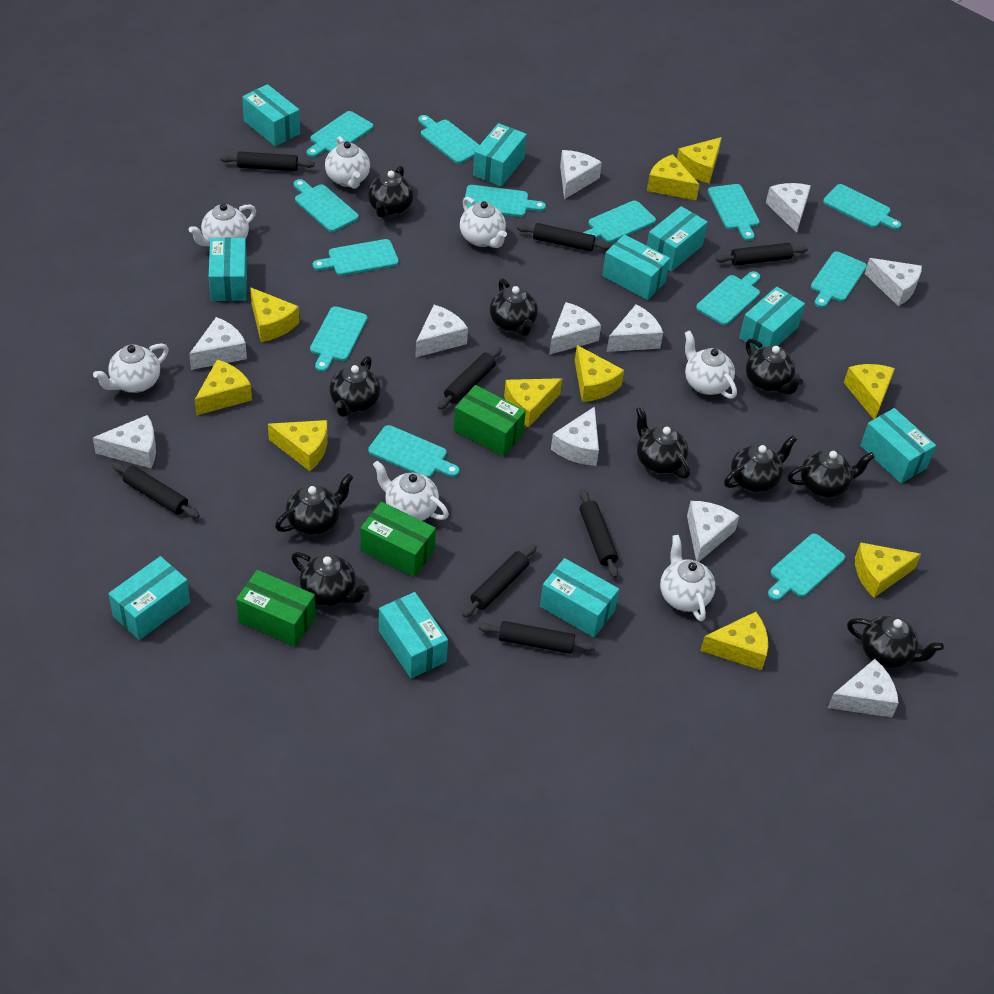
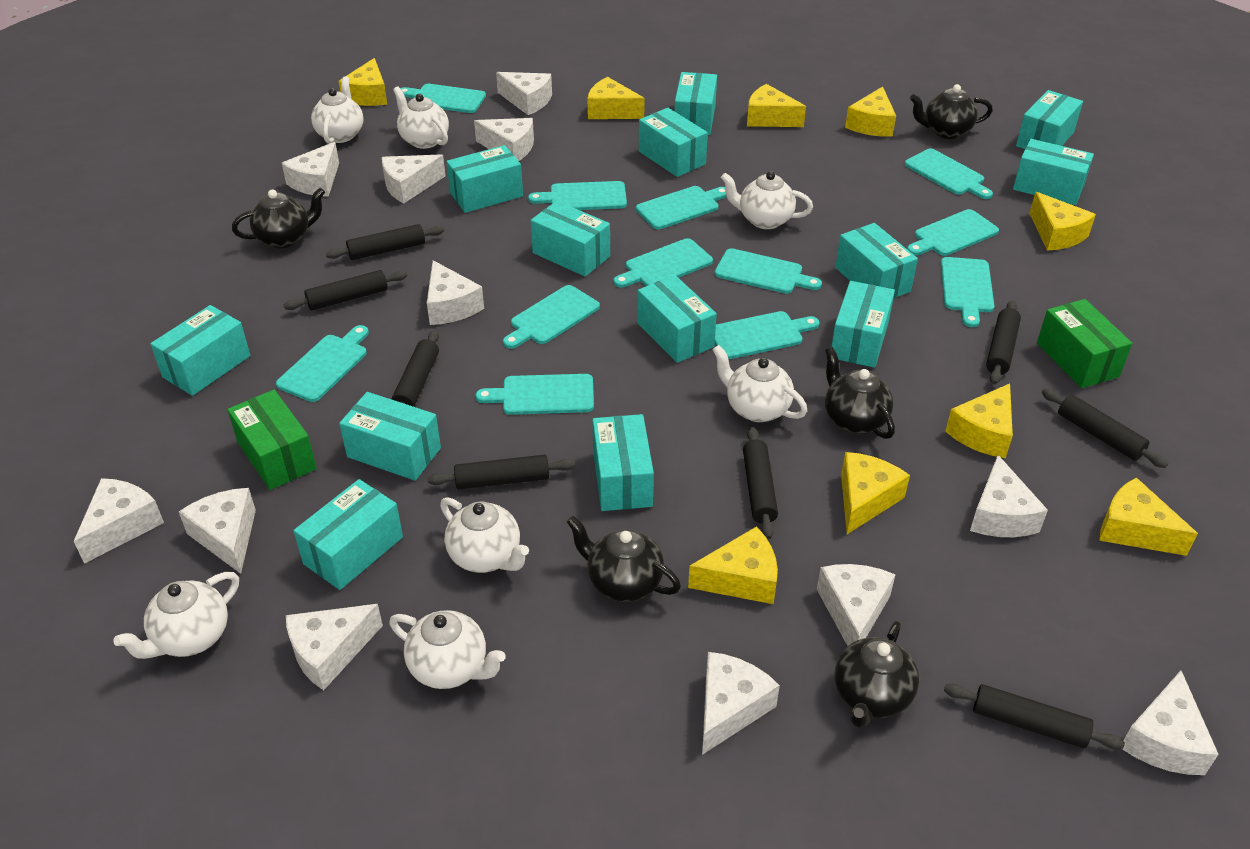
black teapot: 10 -> 5
green box: 3 -> 2
turquoise box: 10 -> 13
turquoise cutting board: 13 -> 12
white cheese: 11 -> 12
yellow cheese: 10 -> 9

